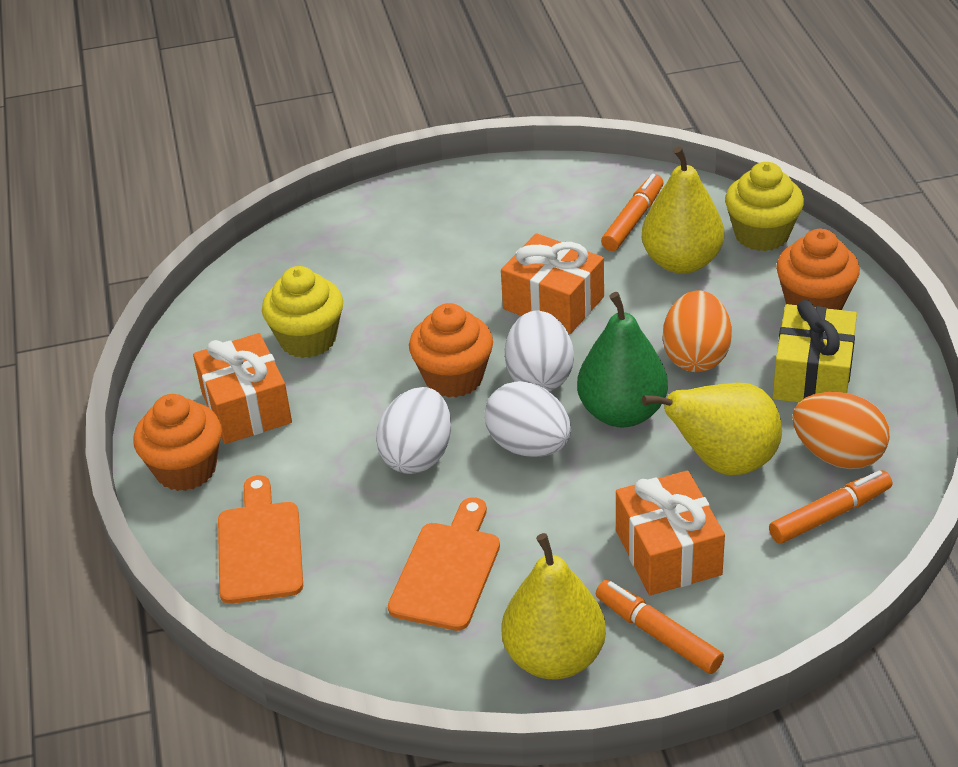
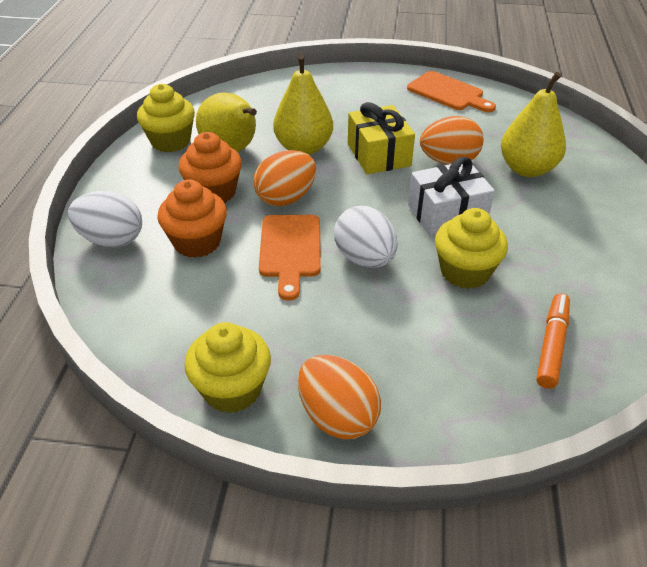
green pear: 1 -> 0
orange cupcake: 3 -> 2
orange egg: 2 -> 3
orange gift: 3 -> 0
orange marker: 3 -> 1
white egg: 3 -> 2
white gift: 0 -> 1
yellow cupcake: 2 -> 3

